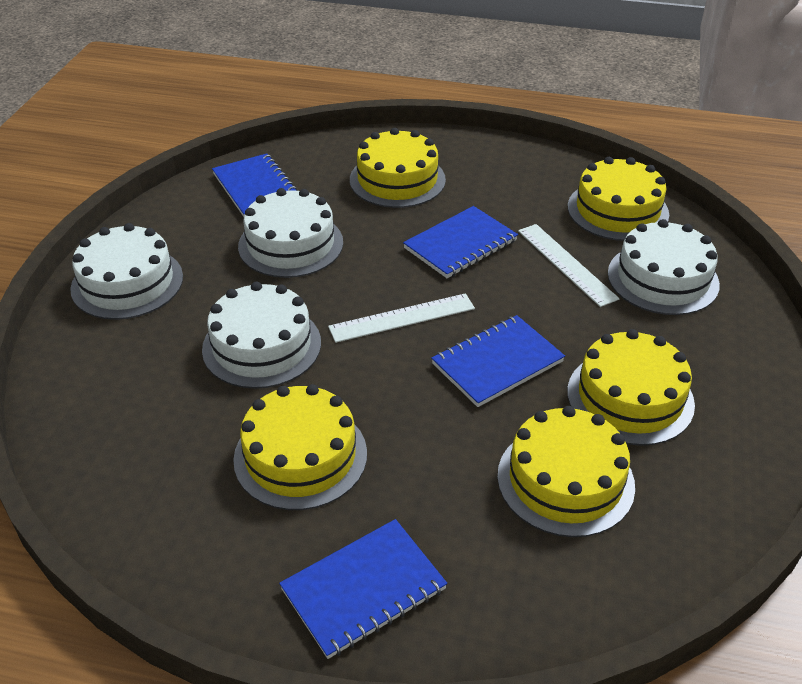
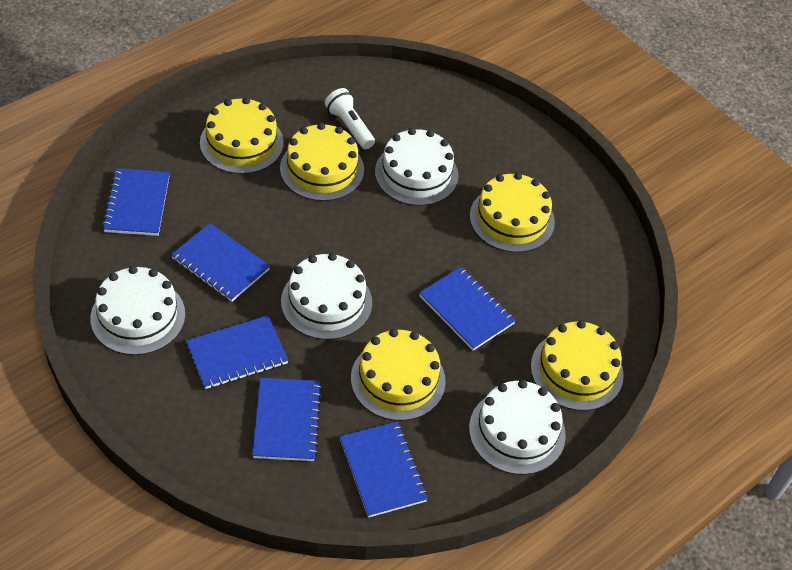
blue notebook: 4 -> 6
white flashlight: 0 -> 1
white ruler: 2 -> 0

